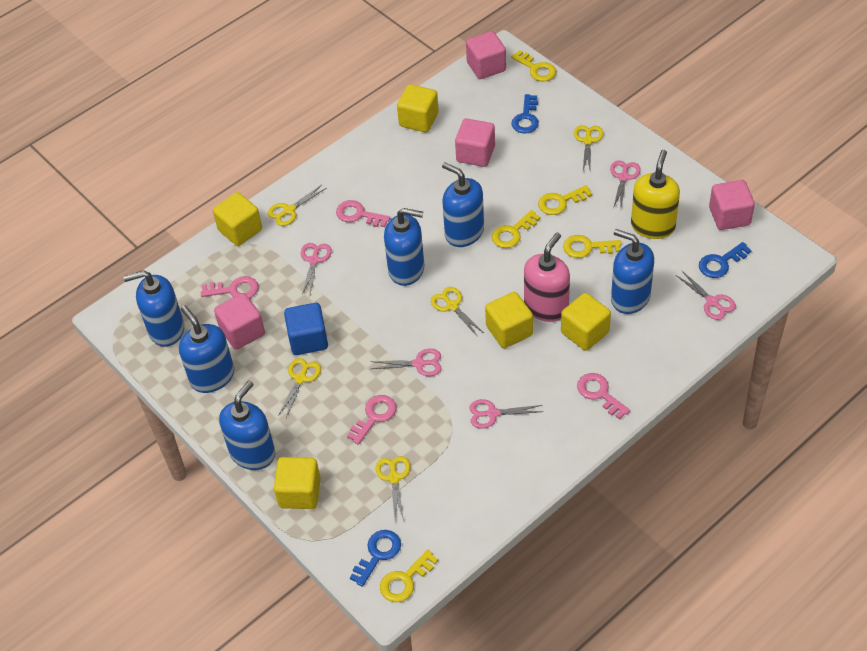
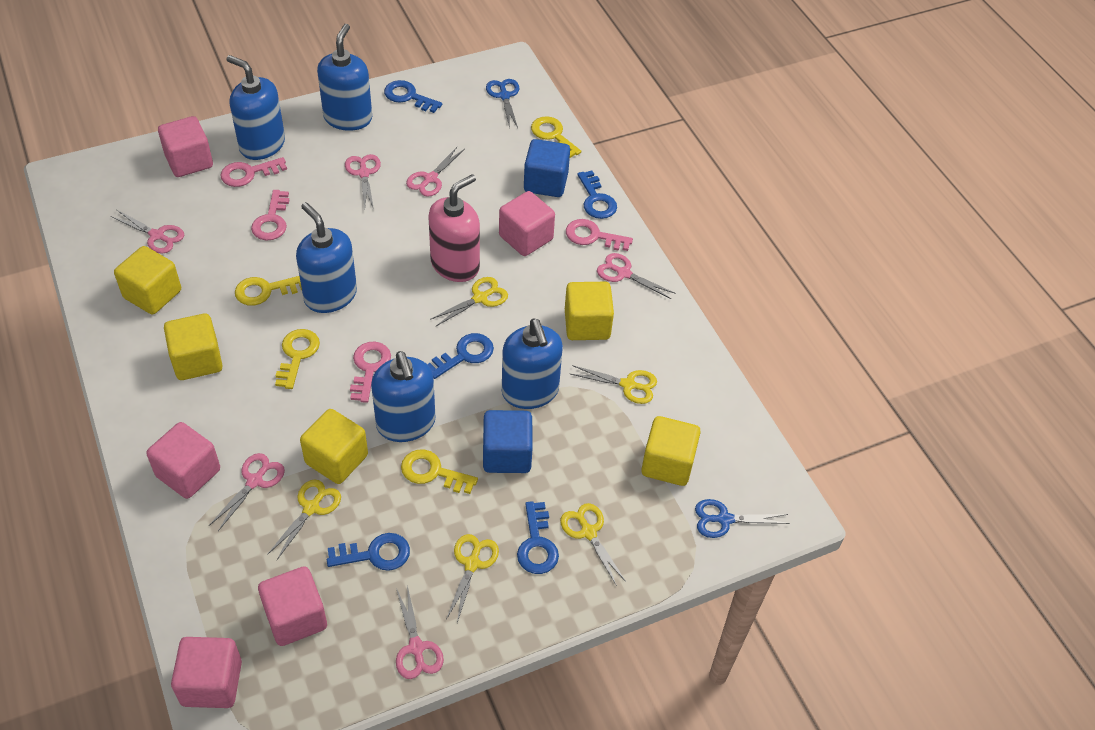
blue cube: 1 -> 2
blue key: 3 -> 5
blue scissors: 0 -> 2
blue soap dispenser: 6 -> 5
pink cube: 4 -> 5
pink scissors: 5 -> 6
yellow key: 5 -> 4
yellow soap dispenser: 1 -> 0

